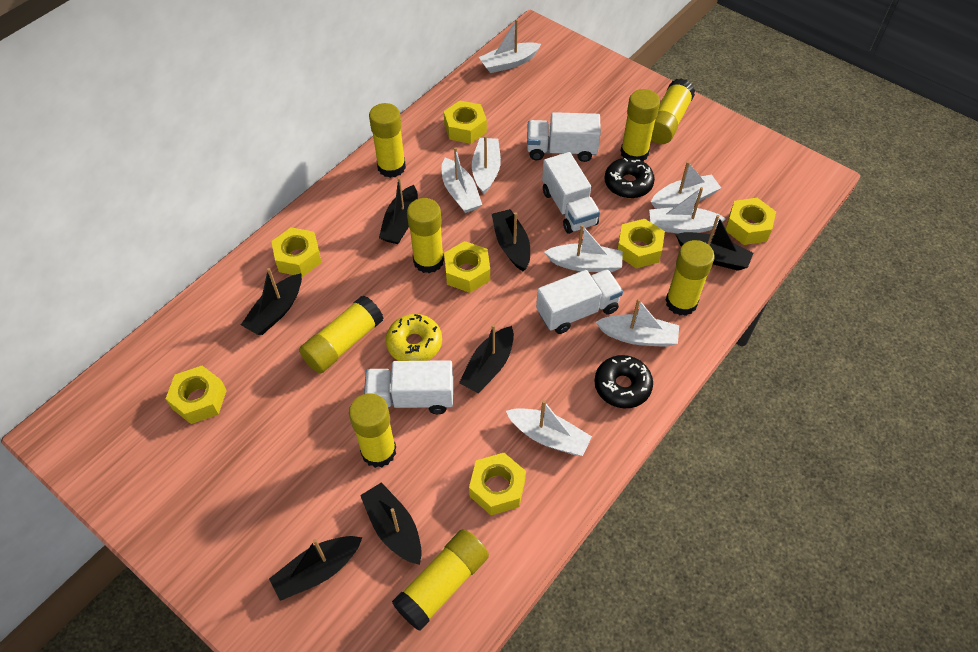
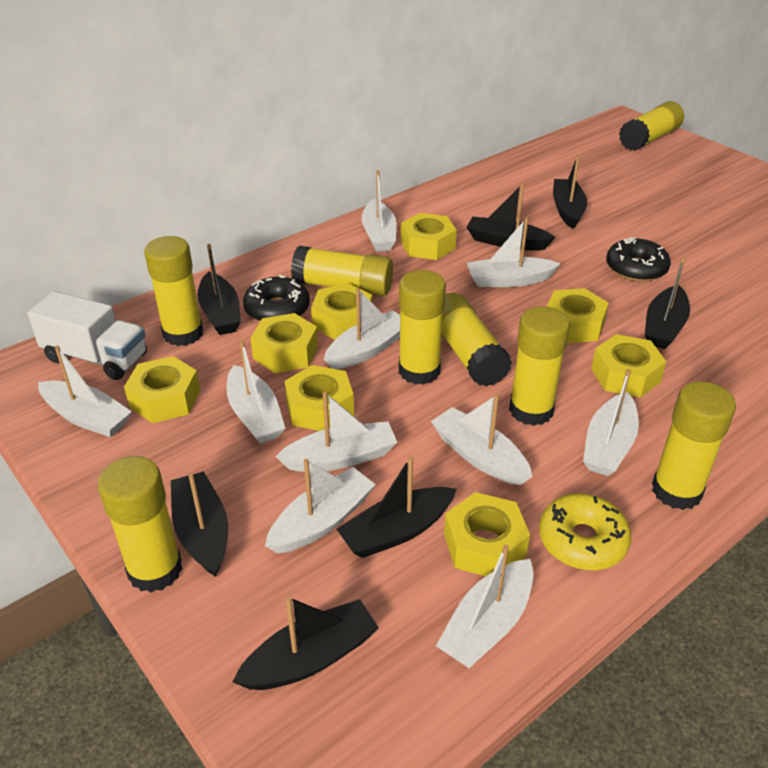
white boat: 8 -> 10
white truck: 4 -> 1
yellow nut: 7 -> 8

